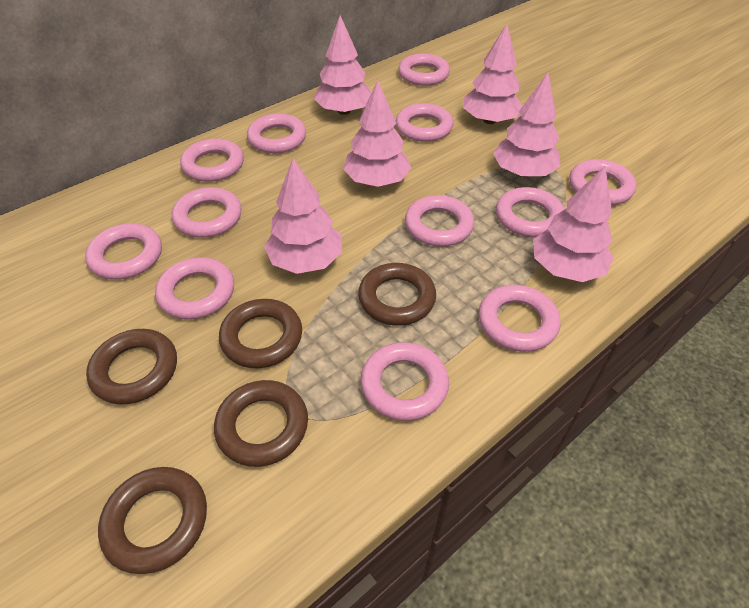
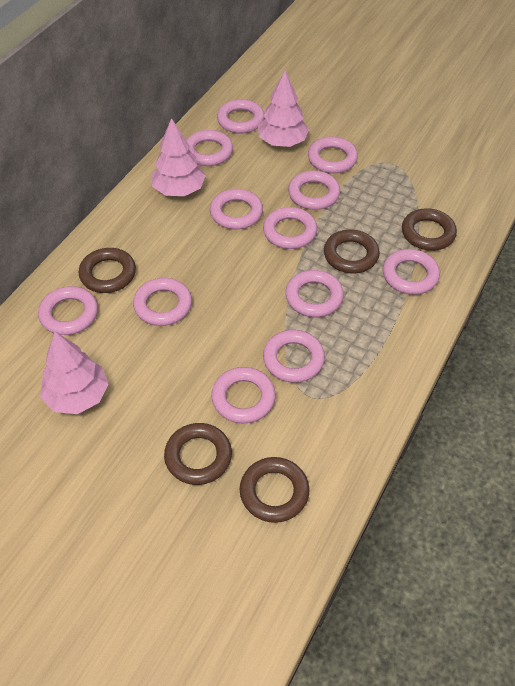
pink tree: 6 -> 3

